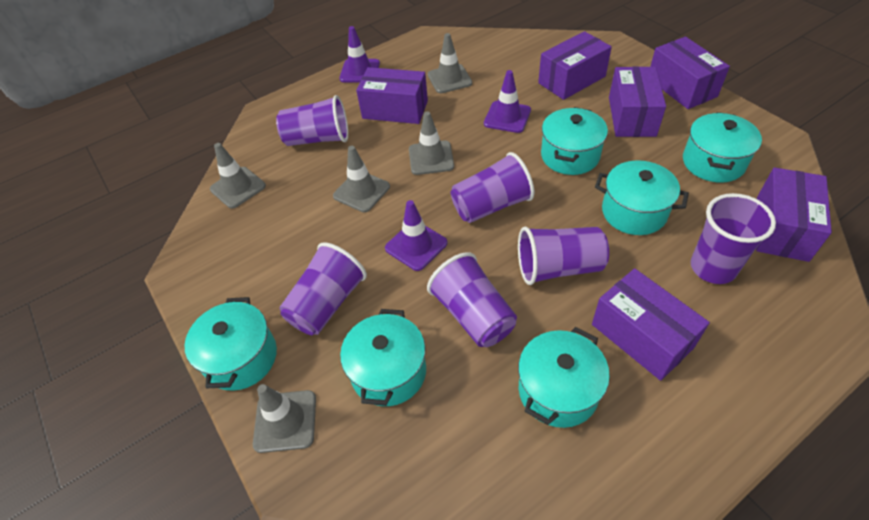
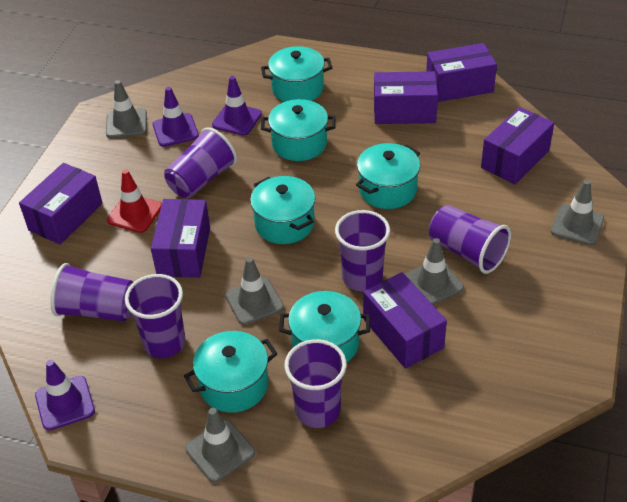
red traffic cone: 0 -> 1

